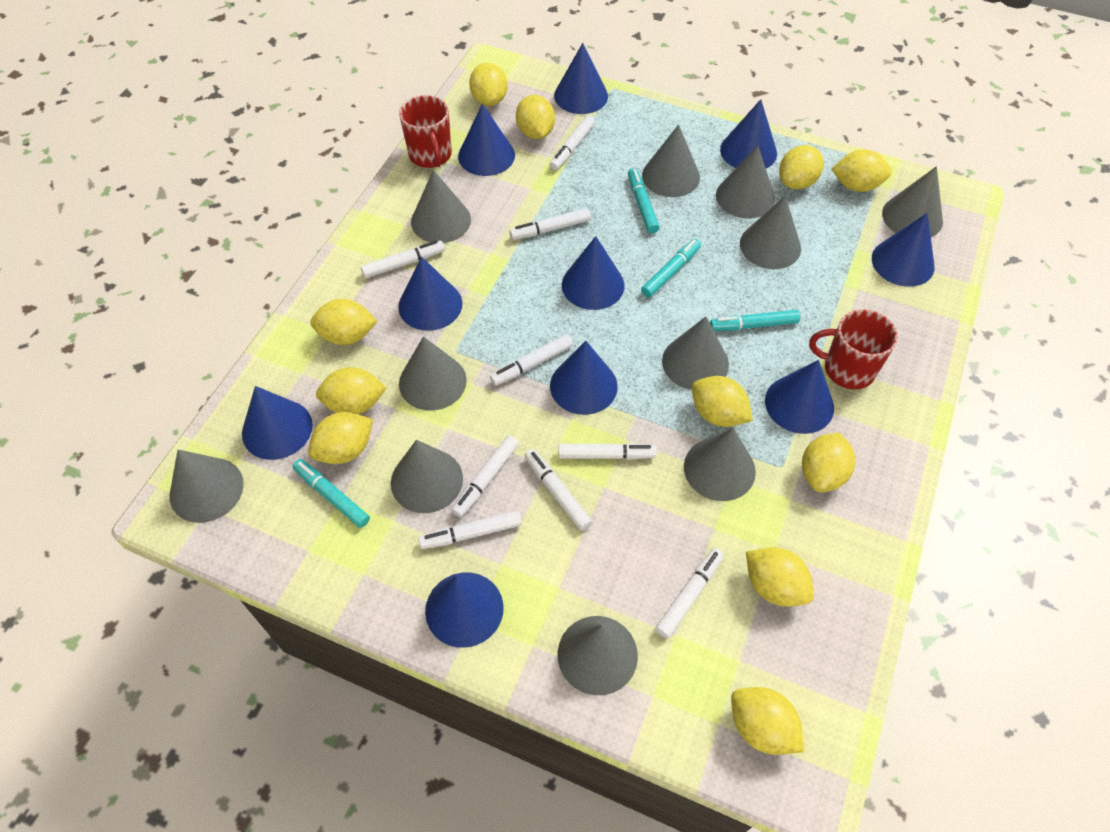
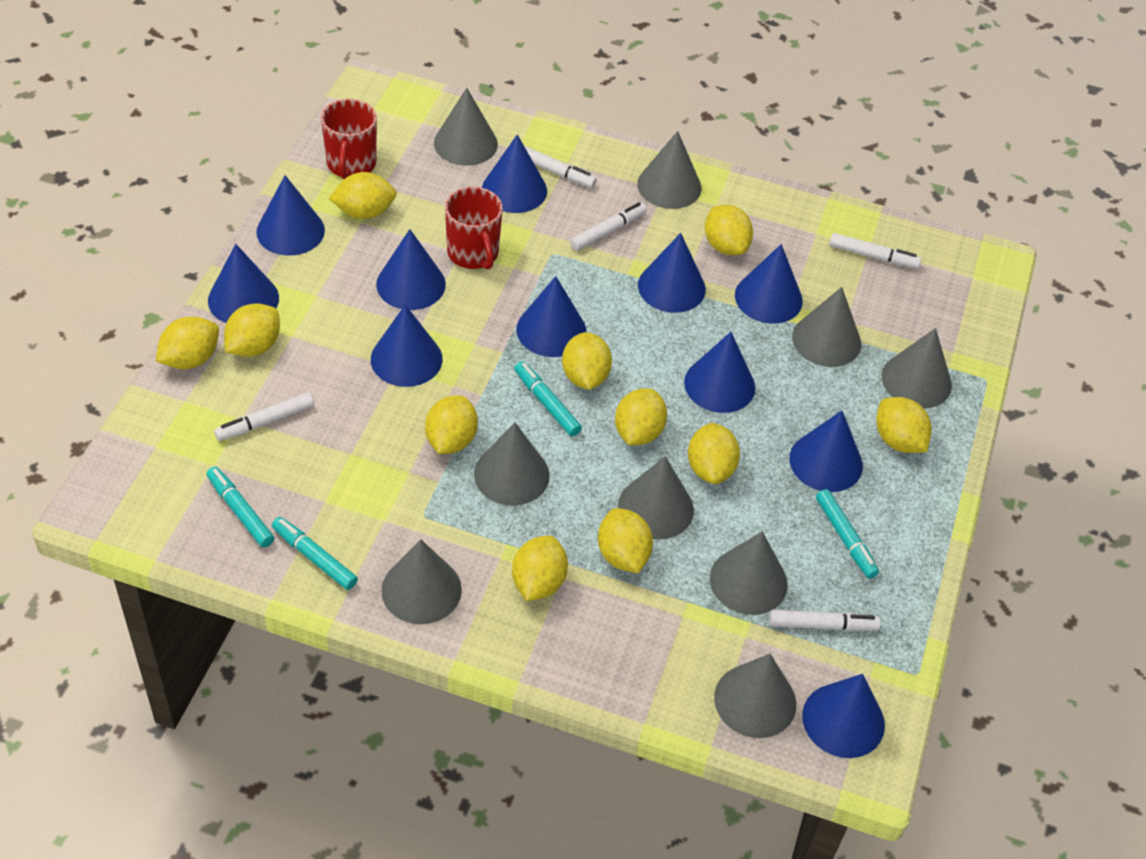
blue cone: 10 -> 11
grey cone: 11 -> 9
white marker: 9 -> 5

